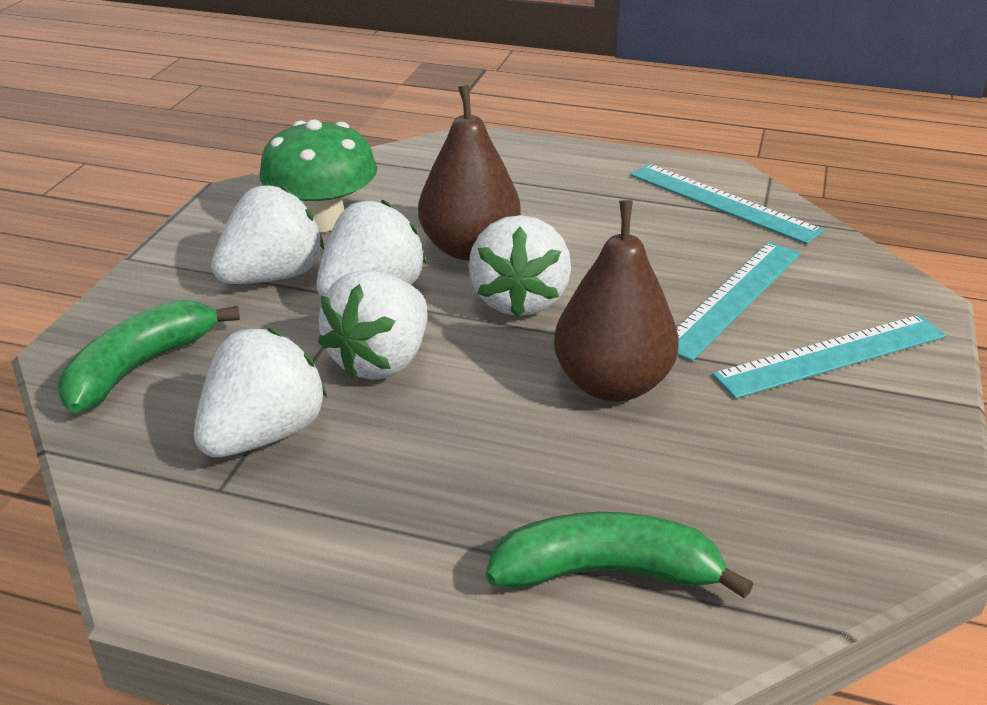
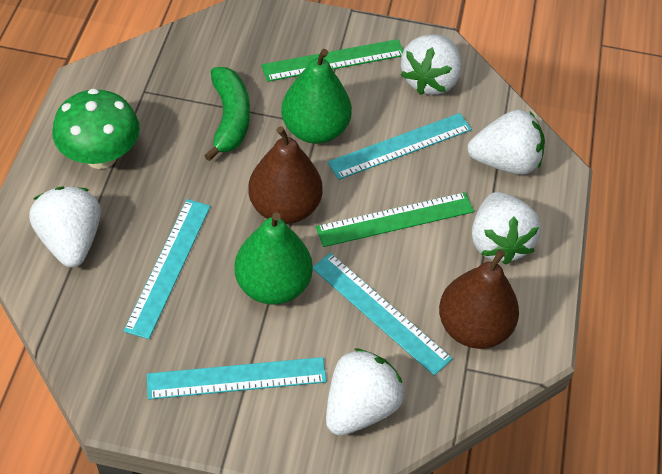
green banana: 2 -> 1
green pear: 0 -> 2
green ruler: 0 -> 2
turquoise ruler: 3 -> 4

